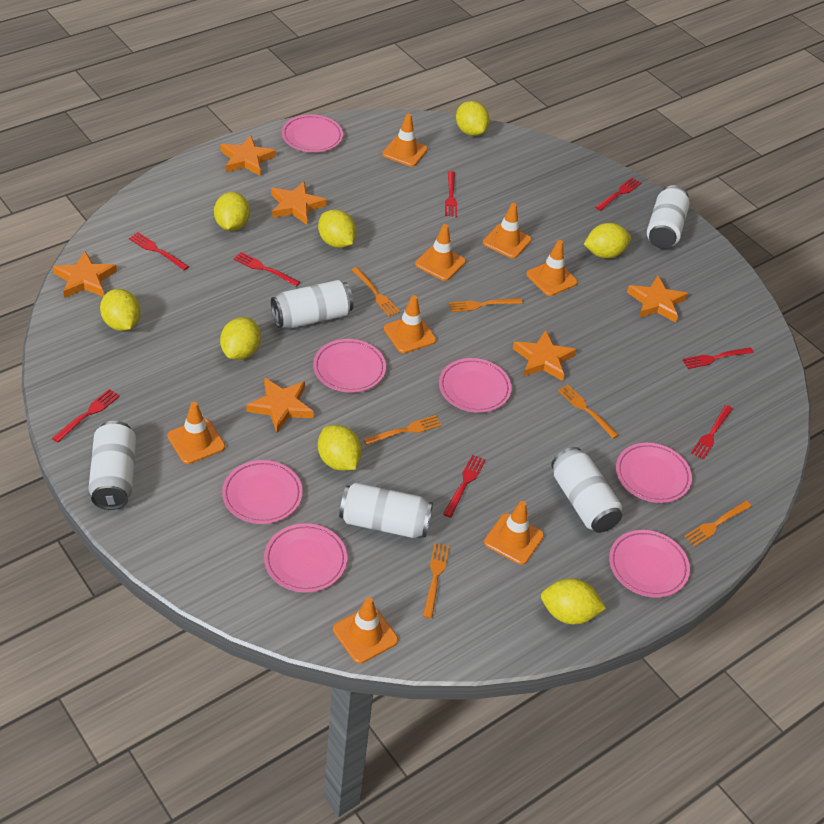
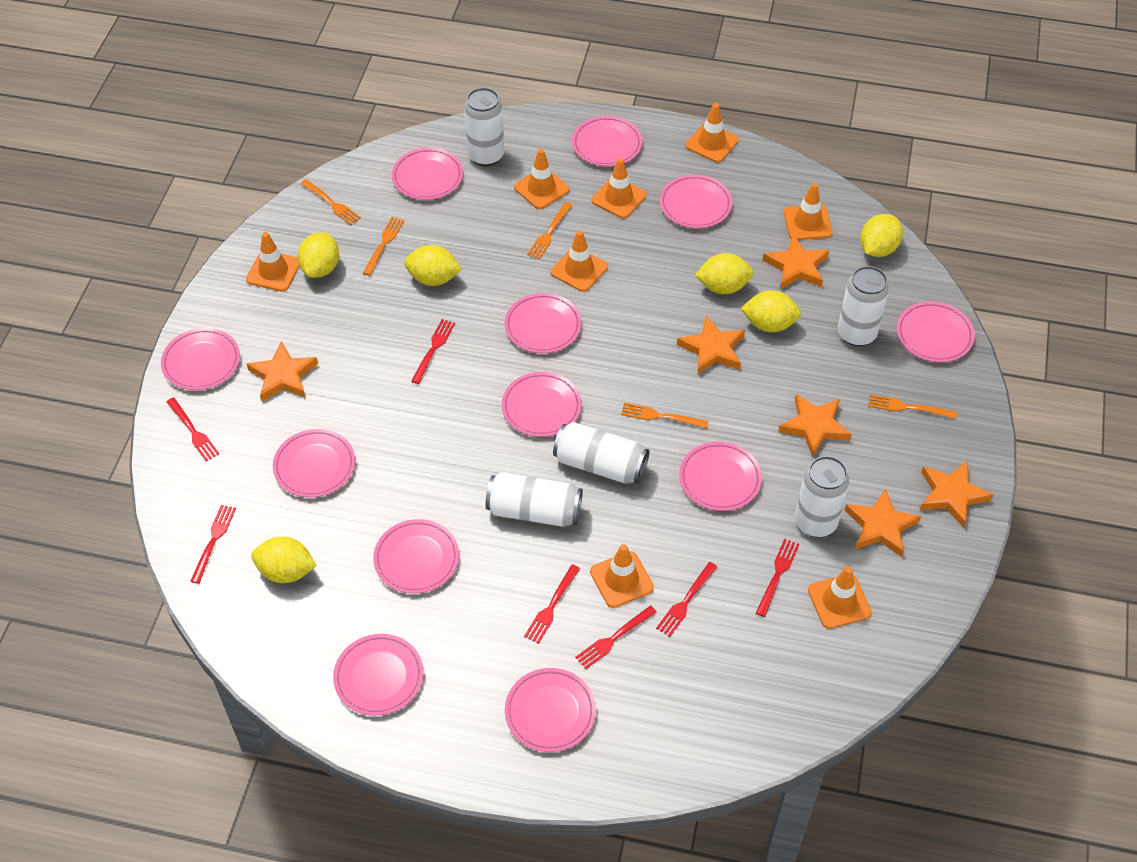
orange fork: 6 -> 5
pink plate: 7 -> 12
red fork: 8 -> 7
yellow lemon: 8 -> 6

